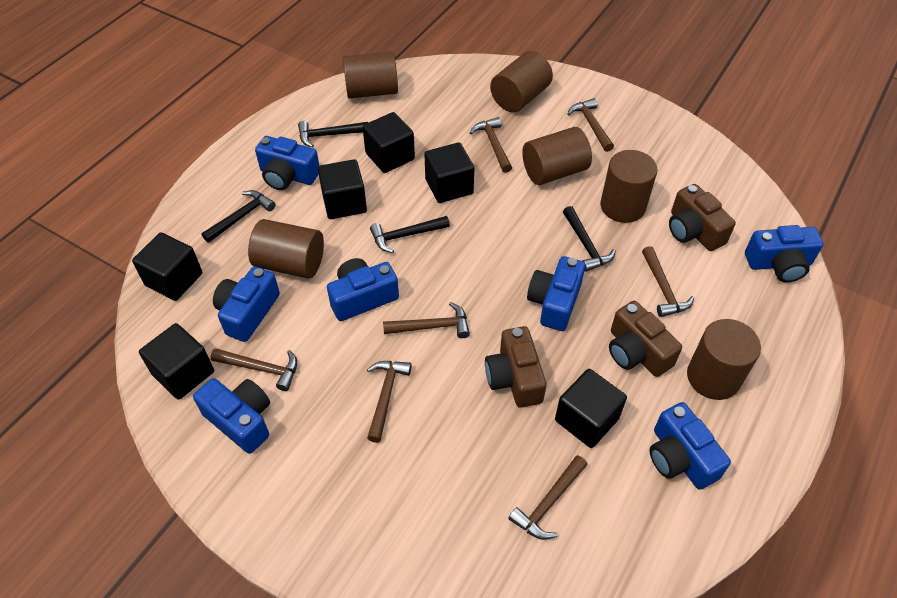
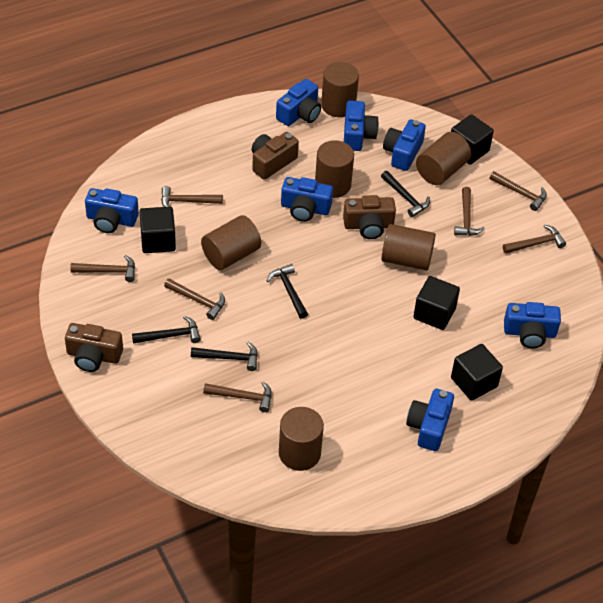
black cube: 6 -> 4

